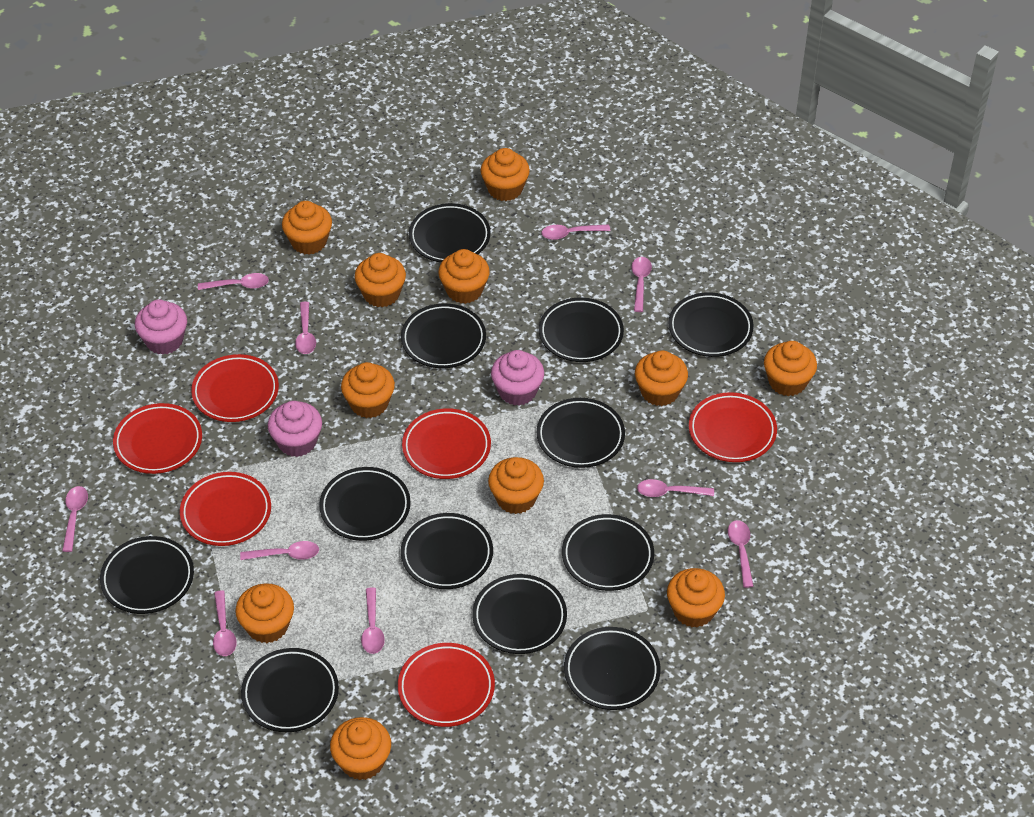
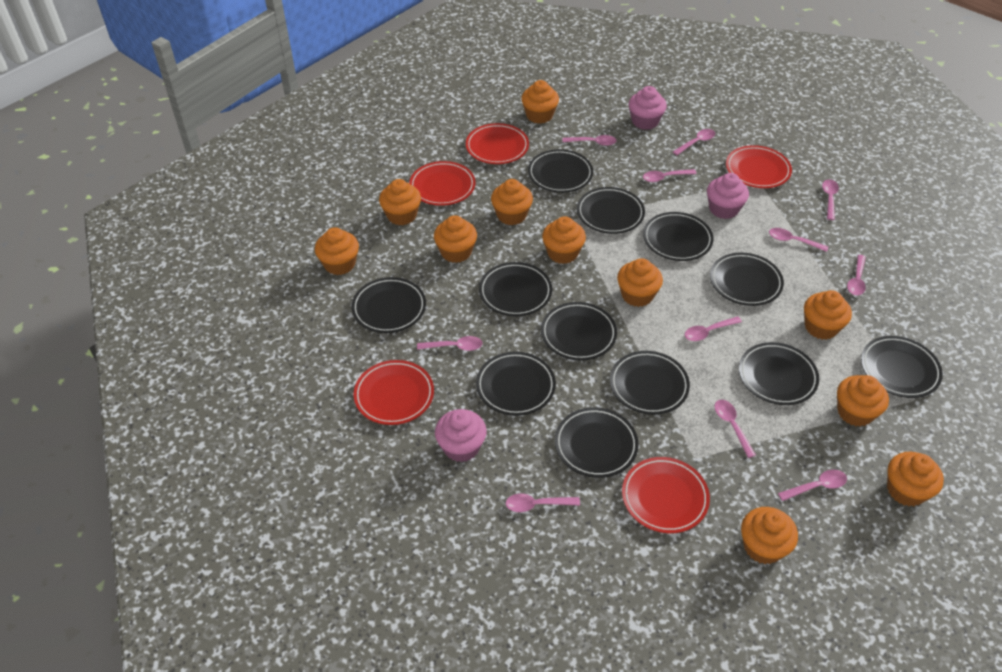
pink spoon: 10 -> 11
red plate: 6 -> 5

